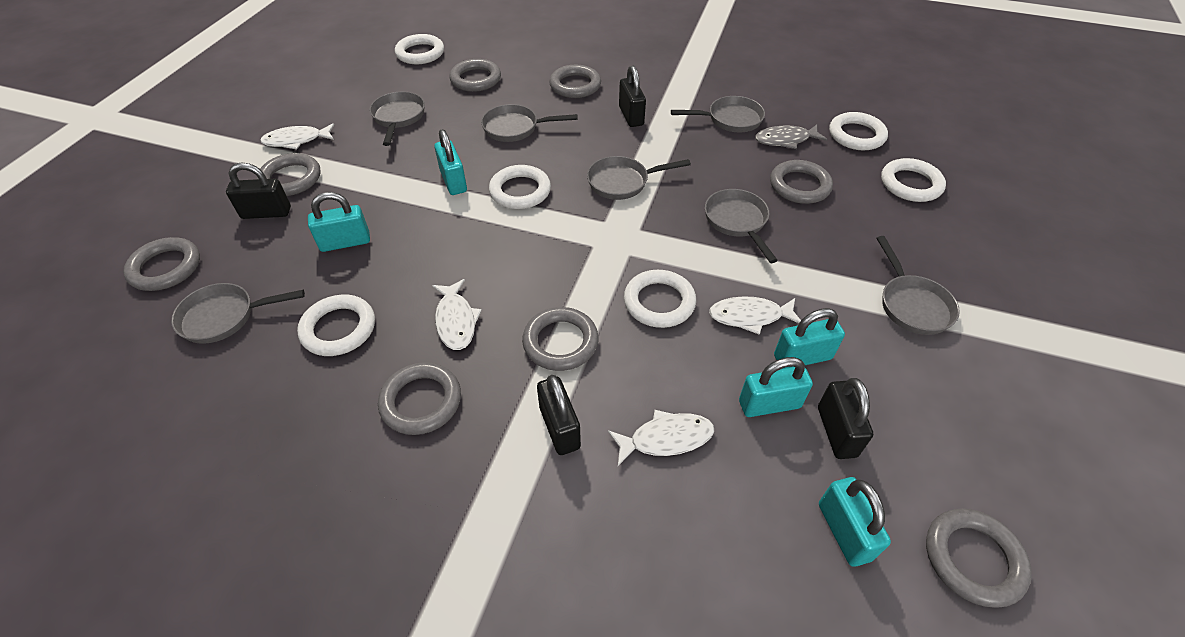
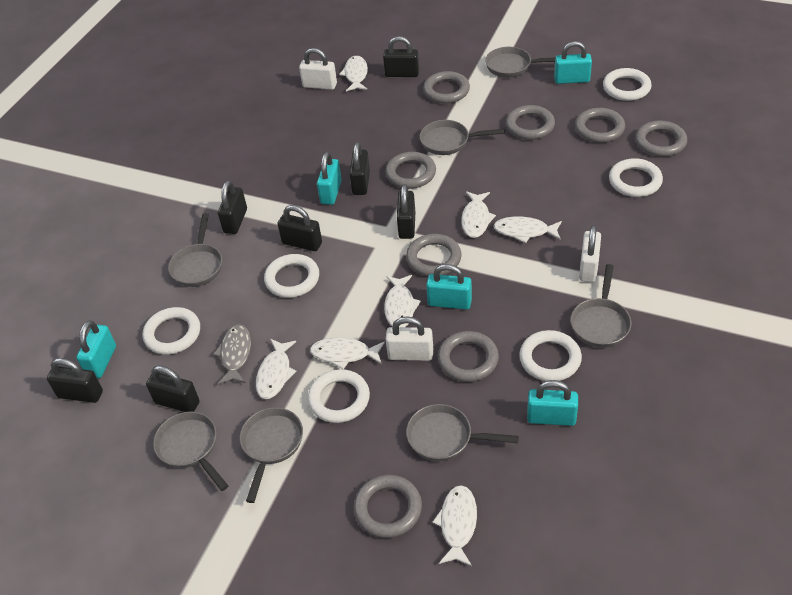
black padlock: 4 -> 7
white fish: 4 -> 7
white padlock: 0 -> 3

